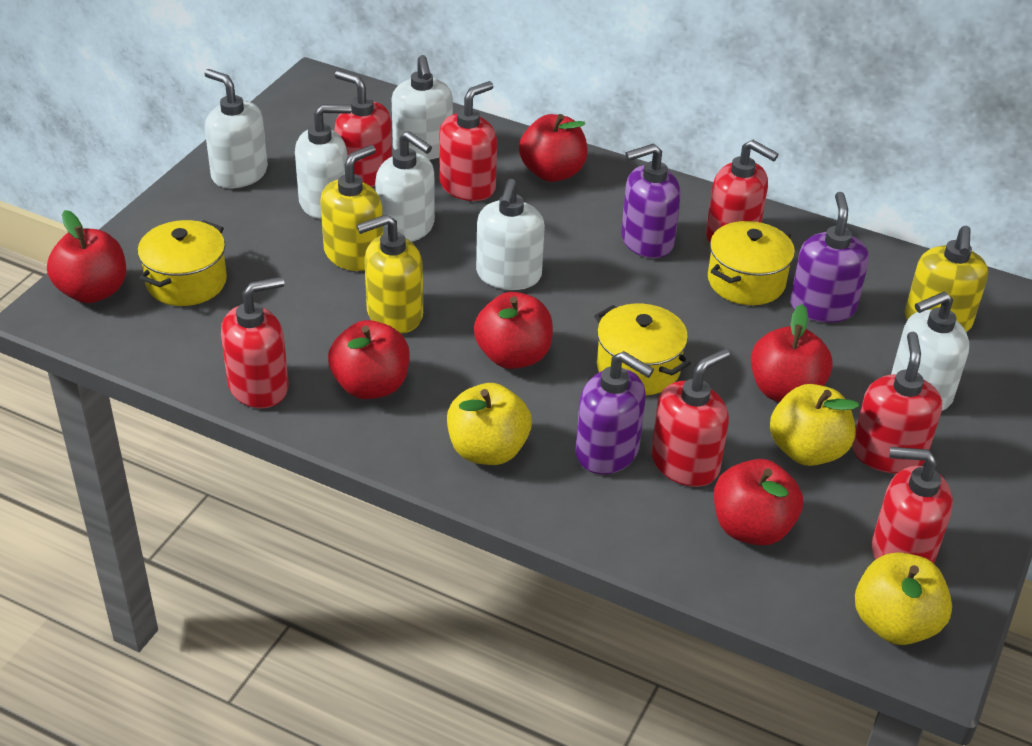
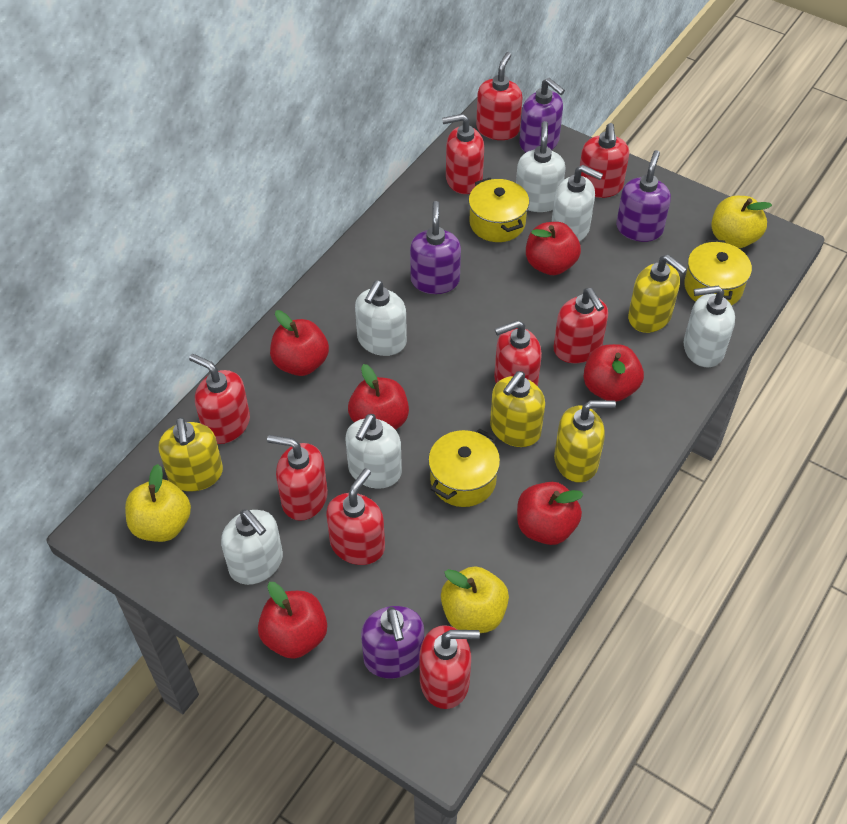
purple soap dispenser: 3 -> 4
red soap dispenser: 7 -> 9
yellow soap dispenser: 3 -> 4

